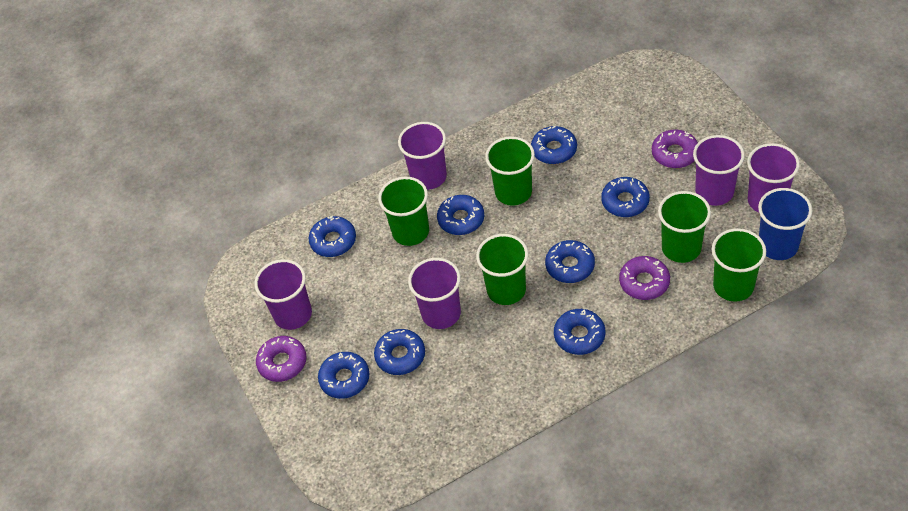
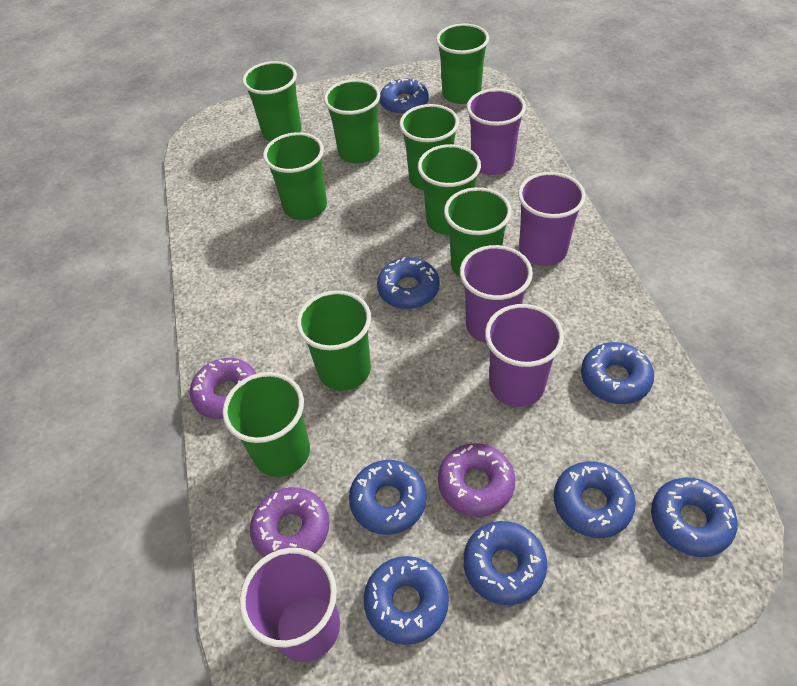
blue cup: 1 -> 0
green cup: 5 -> 9

